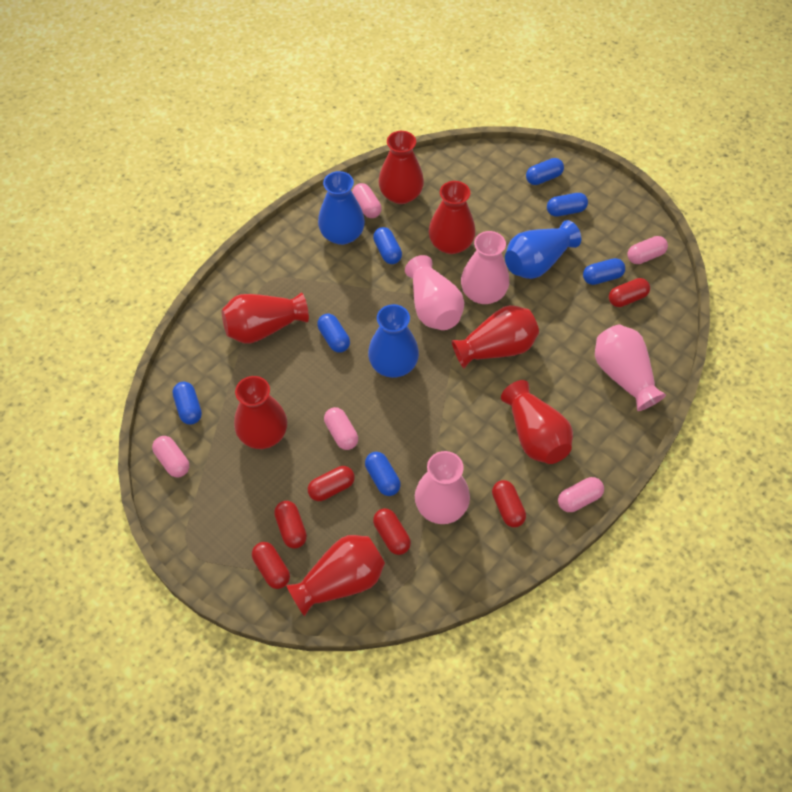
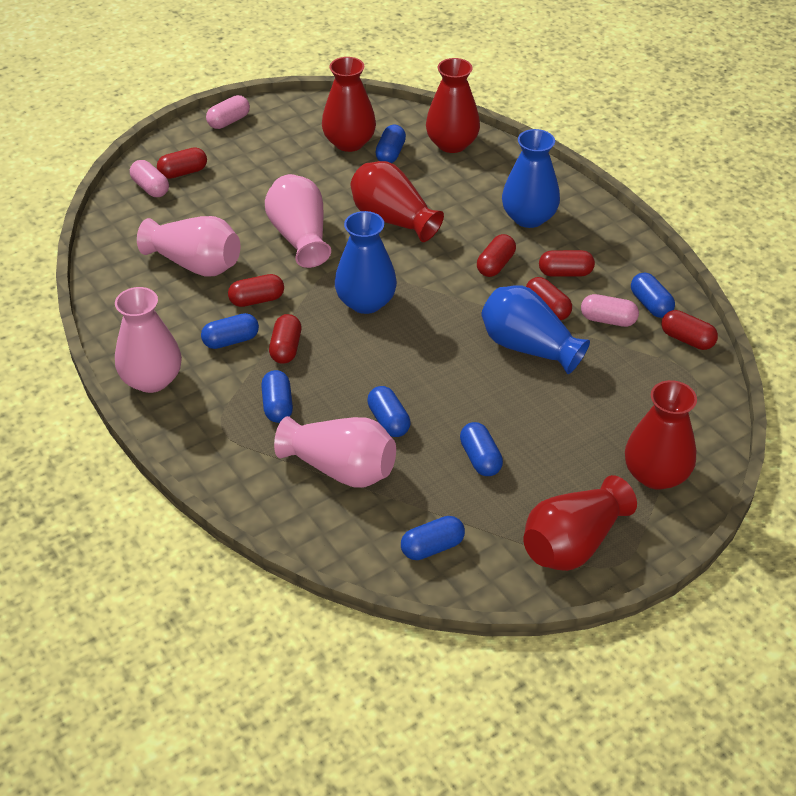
pink capsule: 5 -> 3
red capsule: 6 -> 7
red vase: 7 -> 5

